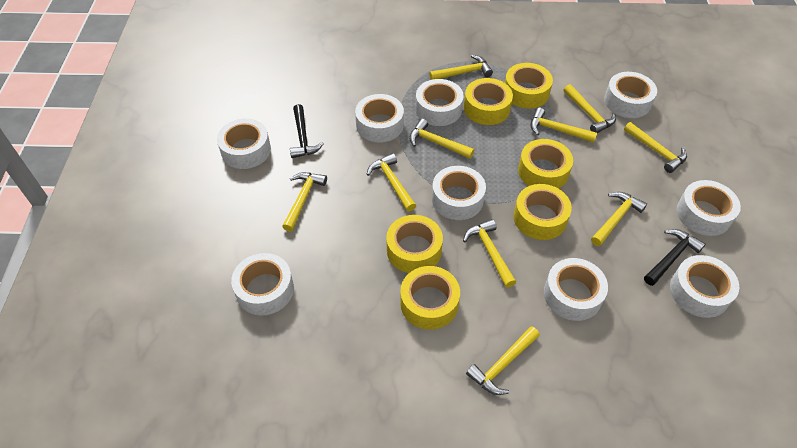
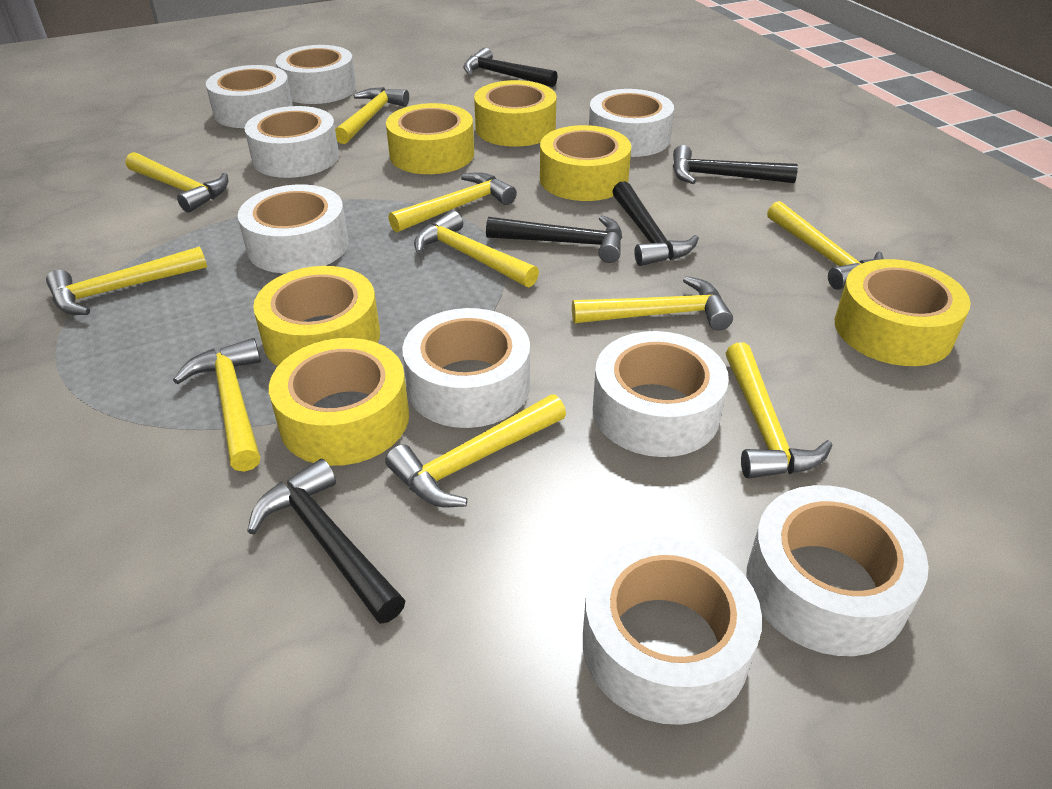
black hammer: 2 -> 5

